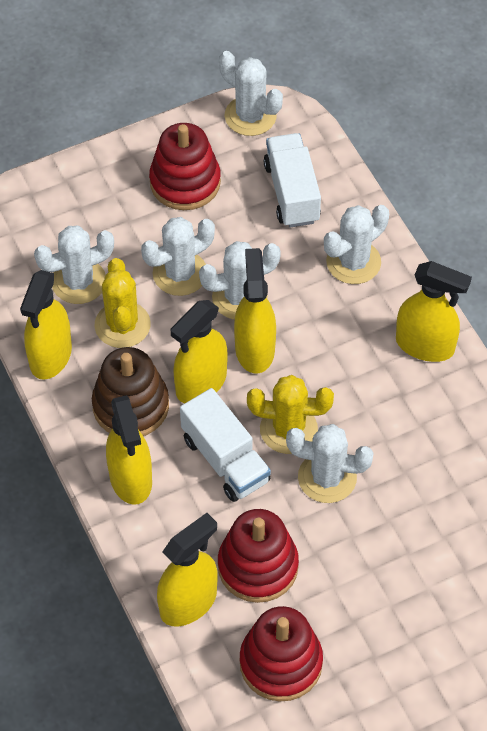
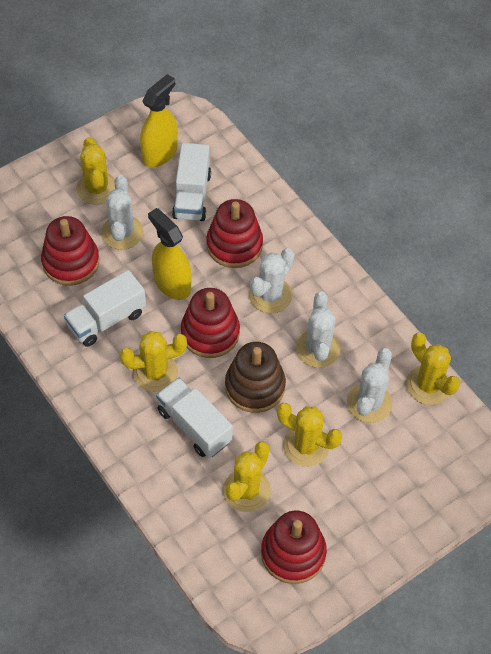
red stacking toy: 3 -> 4
white cactus: 6 -> 4
white truck: 2 -> 3
yellow cactus: 2 -> 5
yellow spray bottle: 6 -> 2

